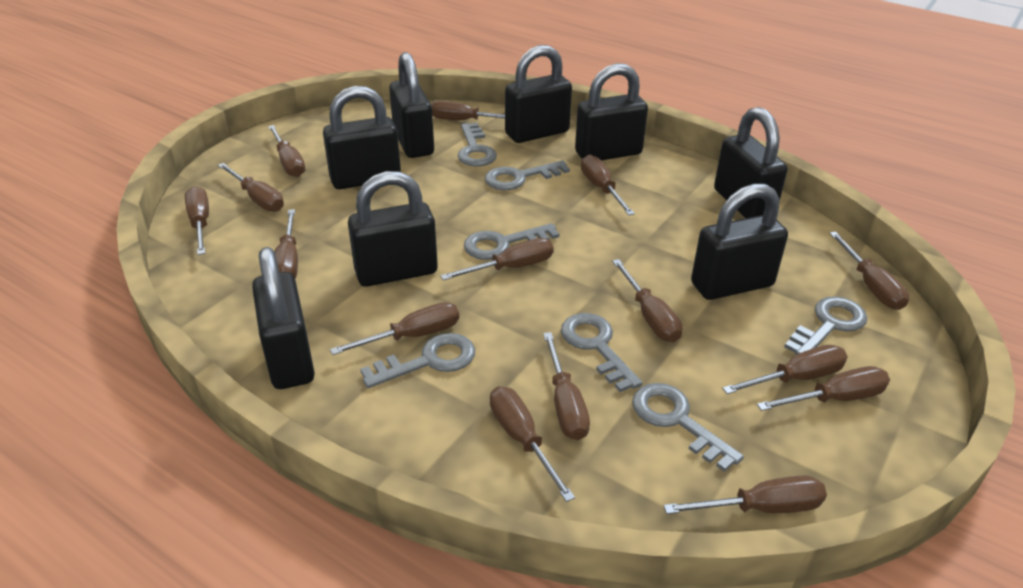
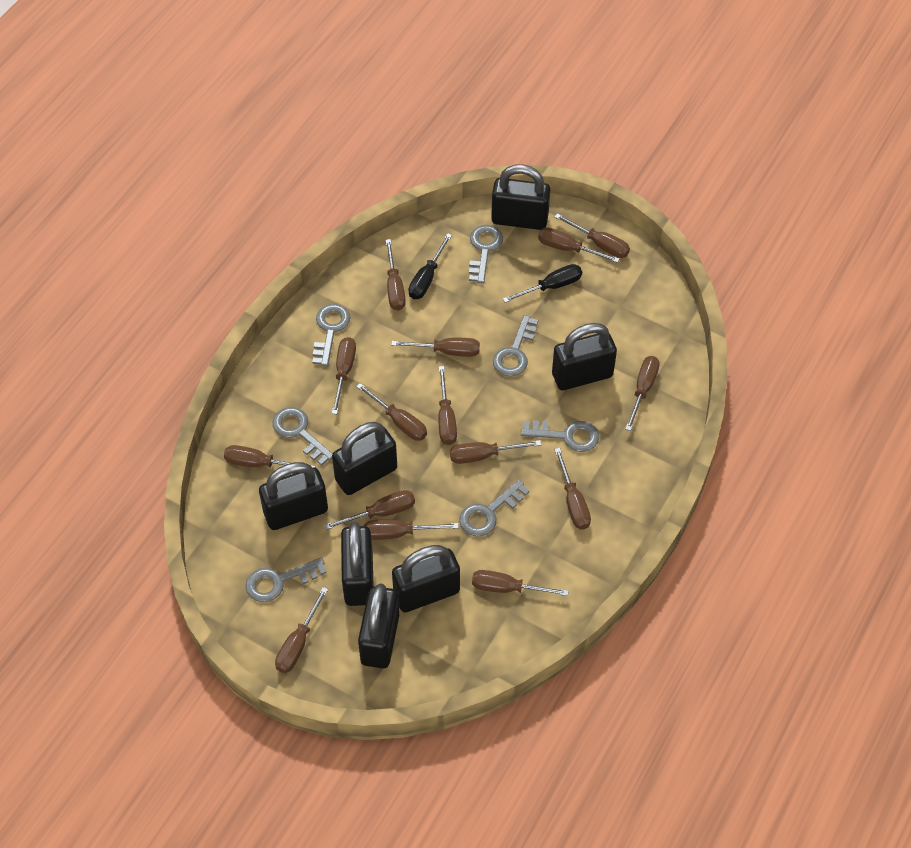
black padlock: 8 -> 7
black screwdriver: 0 -> 2

